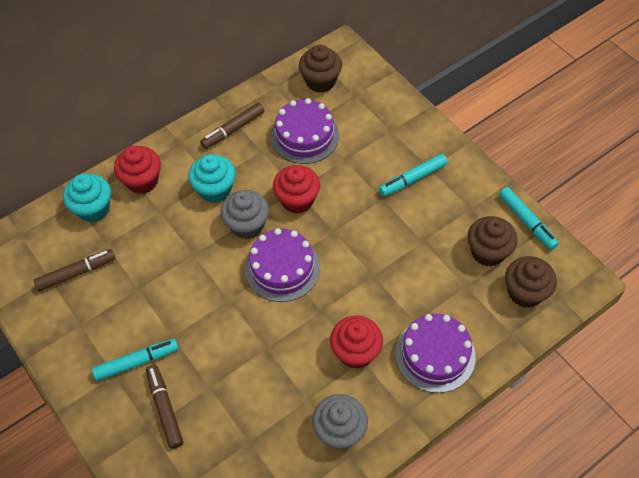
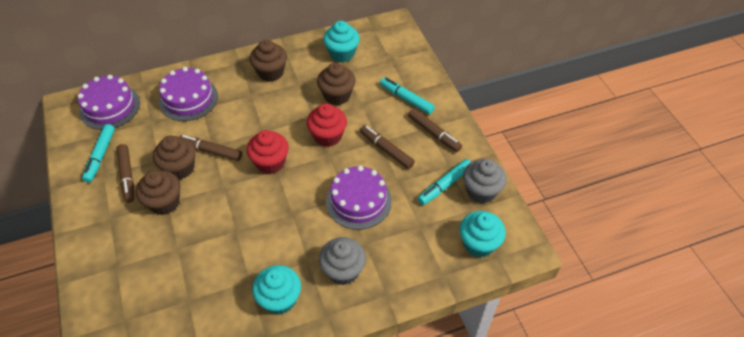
brown cupcake: 3 -> 4
brown marker: 3 -> 4
red cupcake: 3 -> 2
turquoise cupcake: 2 -> 3

